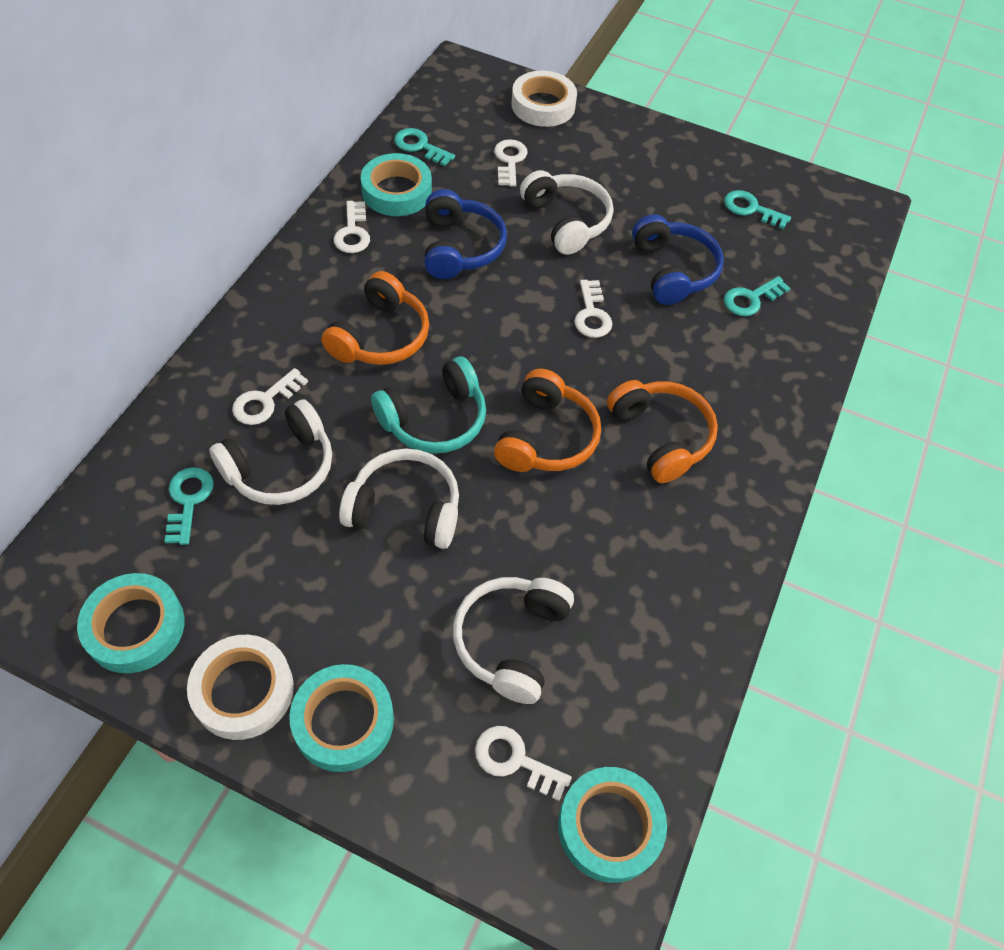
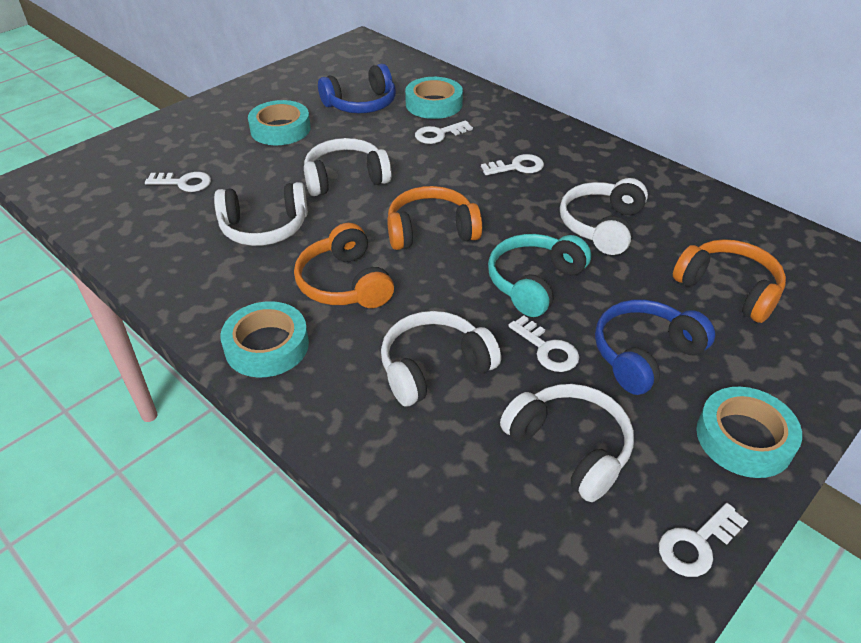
turquoise key: 4 -> 0
white headphones: 4 -> 5
white tape: 2 -> 0

